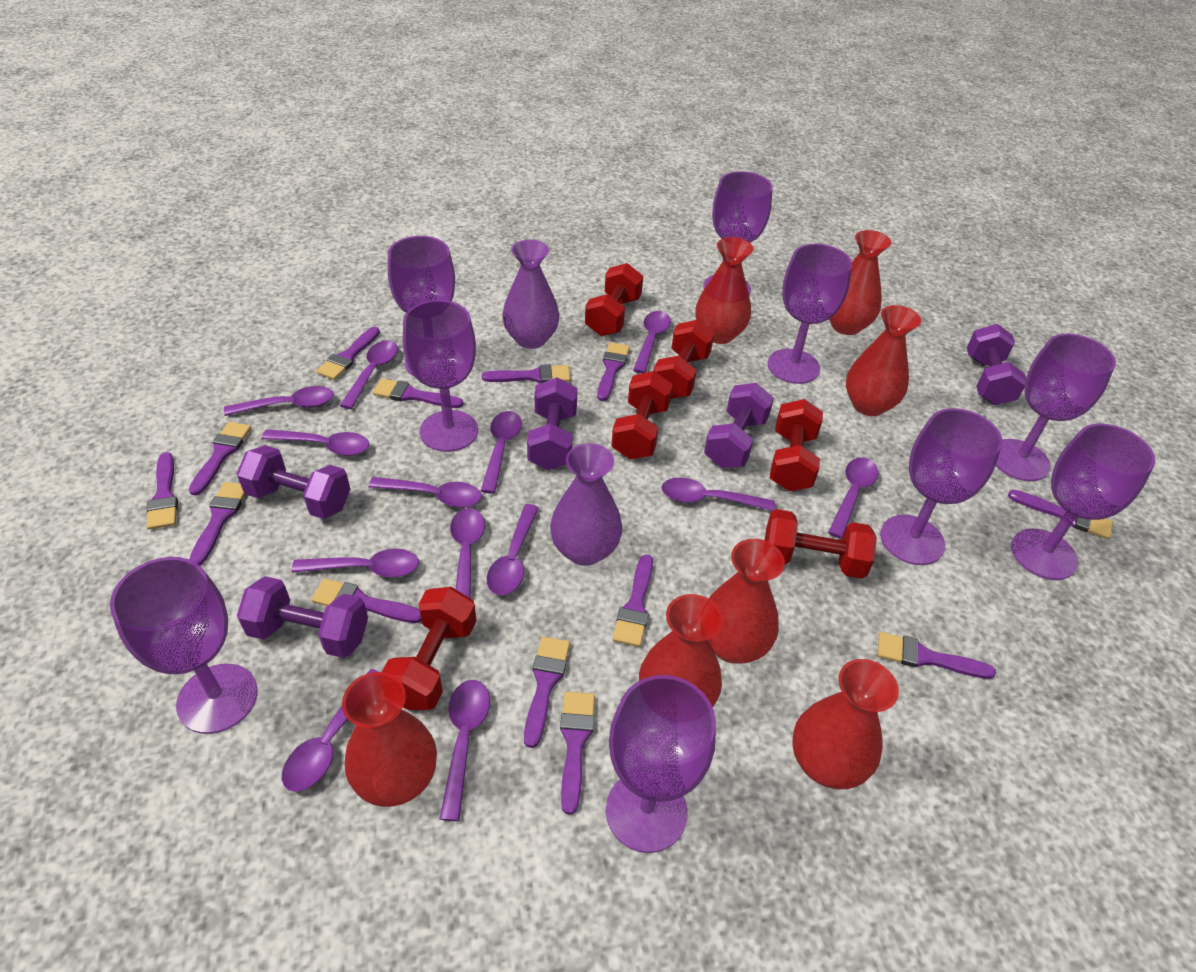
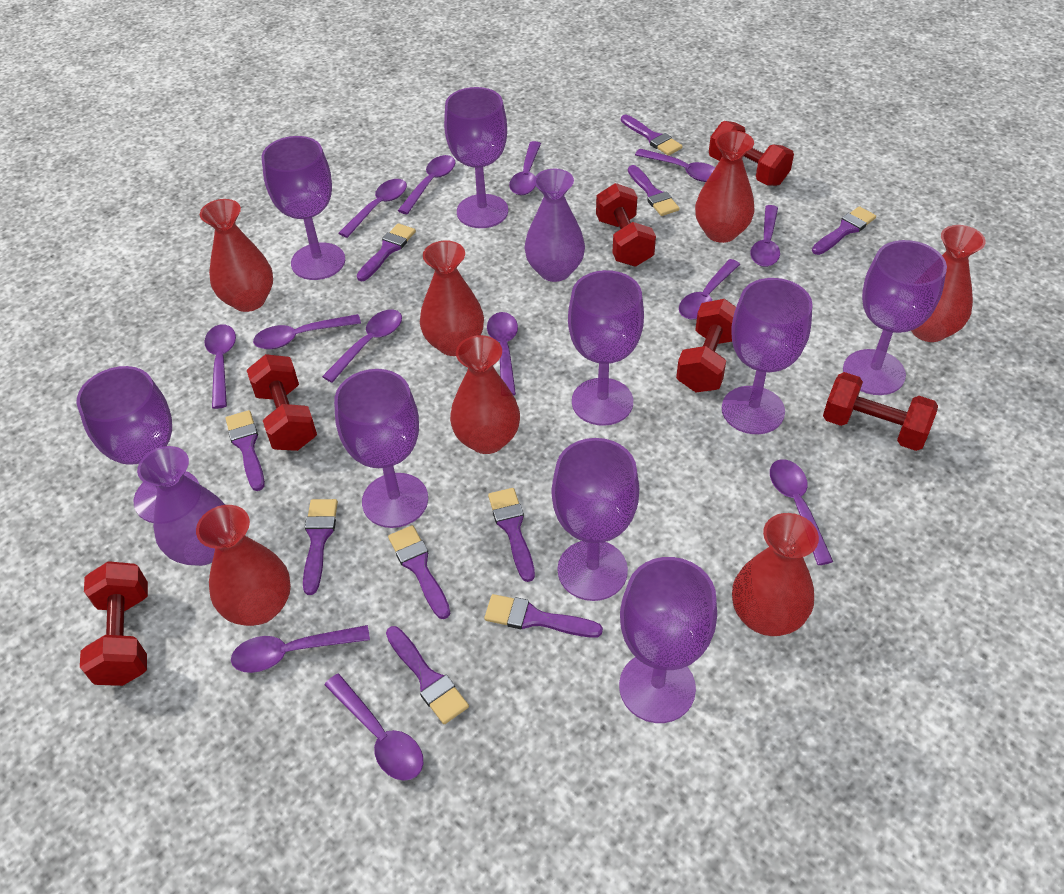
purple brush: 13 -> 10
purple dumbbell: 5 -> 0

